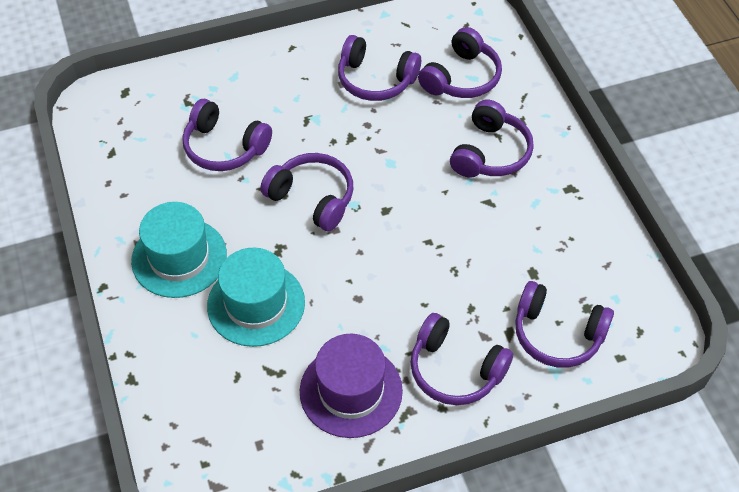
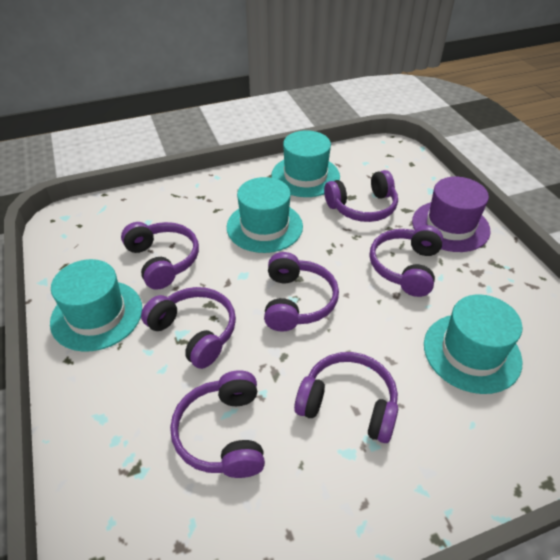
turquoise hat: 2 -> 4

